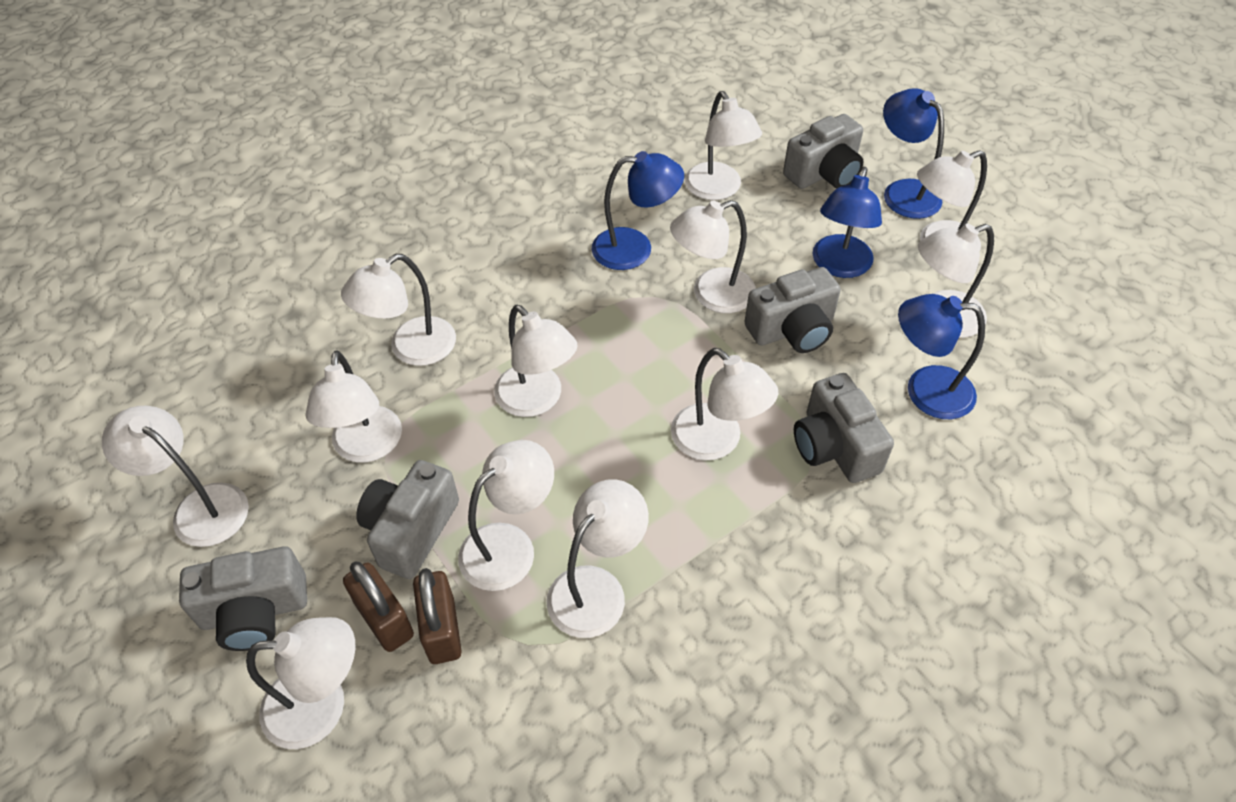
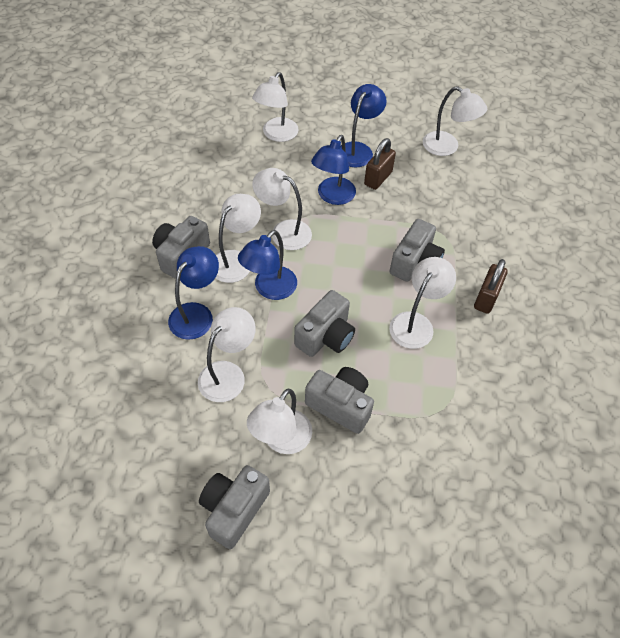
white lamp: 12 -> 7

